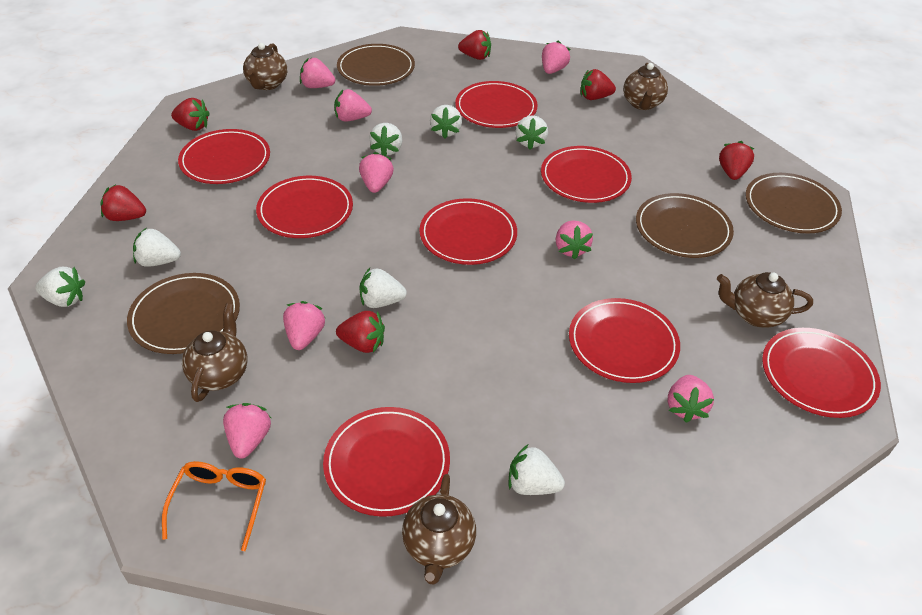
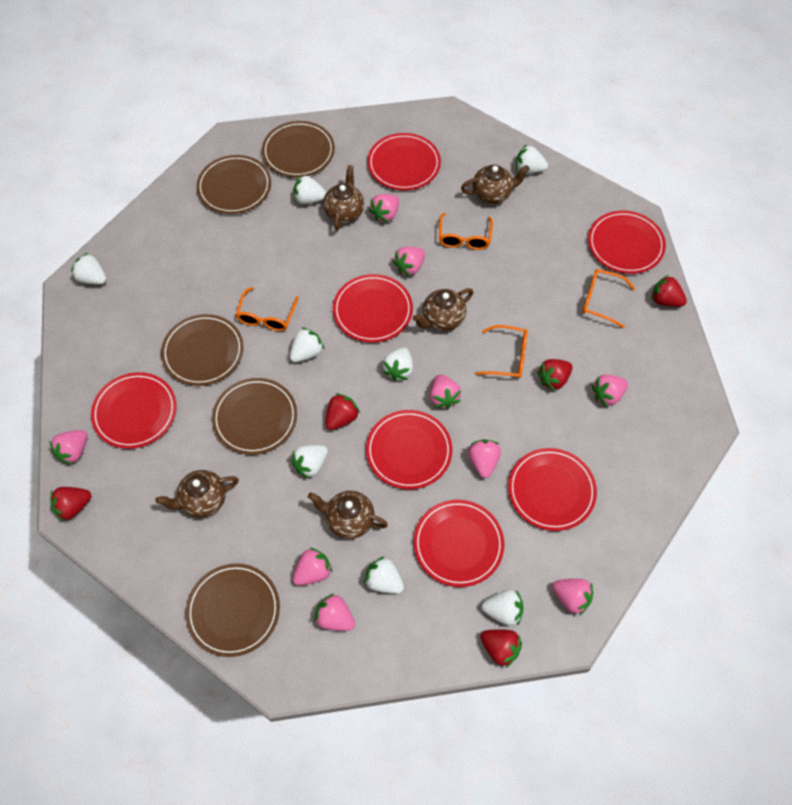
brown plate: 4 -> 5
orange glasses: 1 -> 4
pink strawberry: 8 -> 9
red plate: 8 -> 7
red strawberry: 6 -> 5
white strawberry: 7 -> 8

